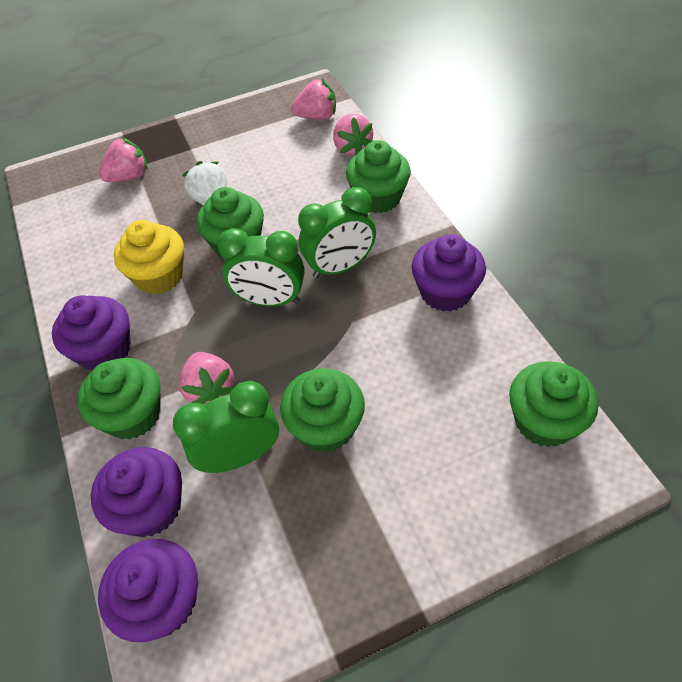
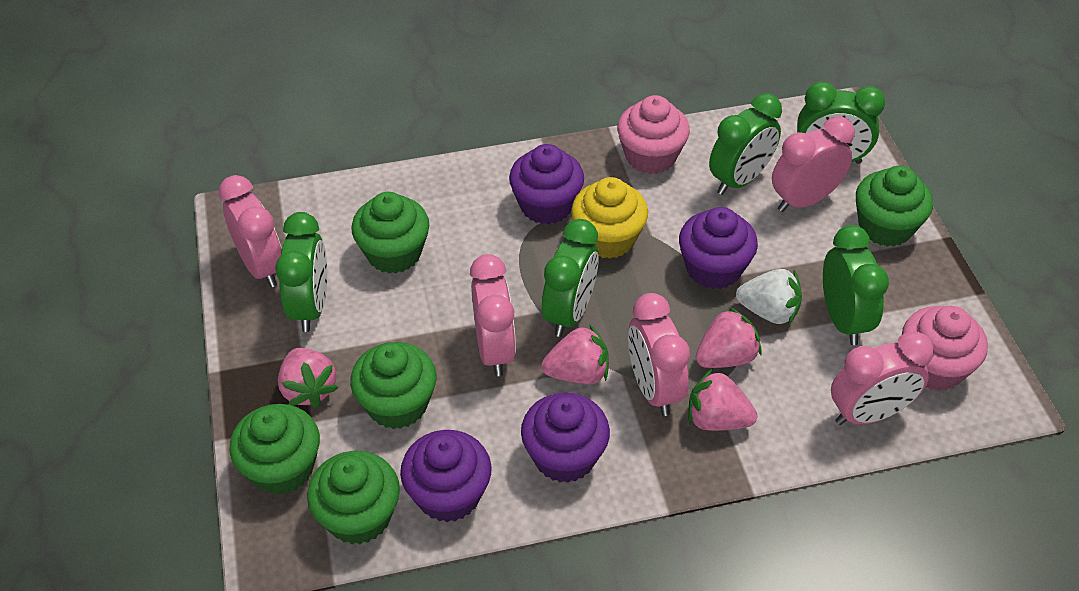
green clock: 3 -> 5
pink clock: 0 -> 5
pink cupcake: 0 -> 2

